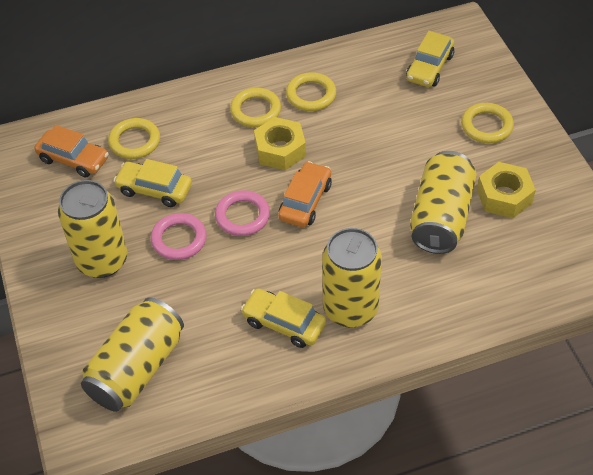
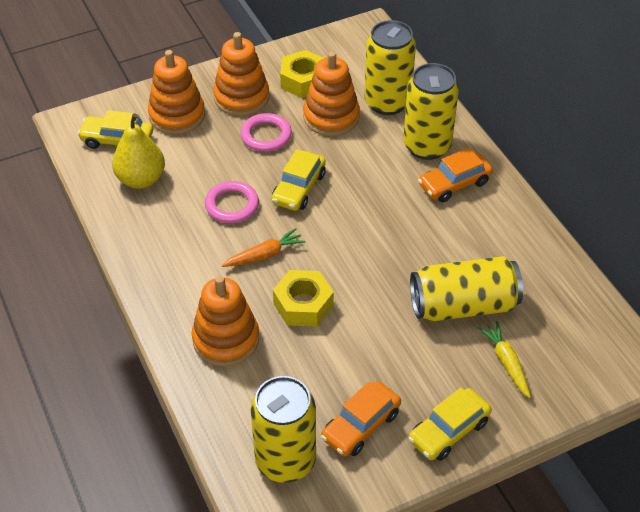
orange carrot: 0 -> 1
orange stacking toy: 0 -> 4
yellow carrot: 0 -> 1
yellow pear: 0 -> 1
yellow ring: 4 -> 0

